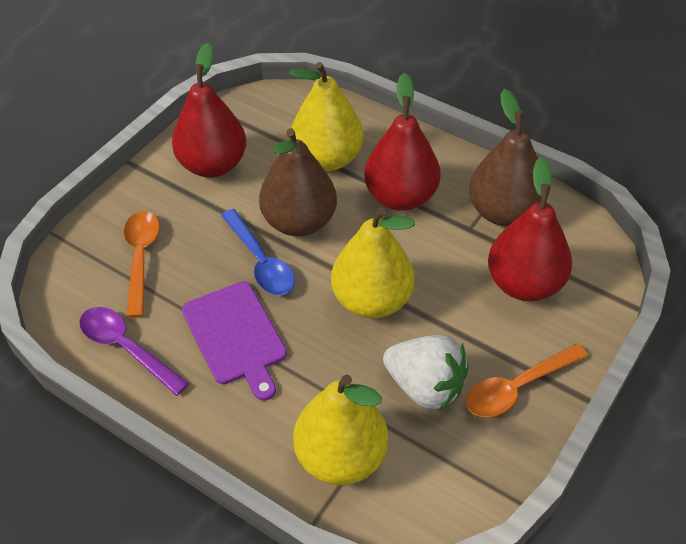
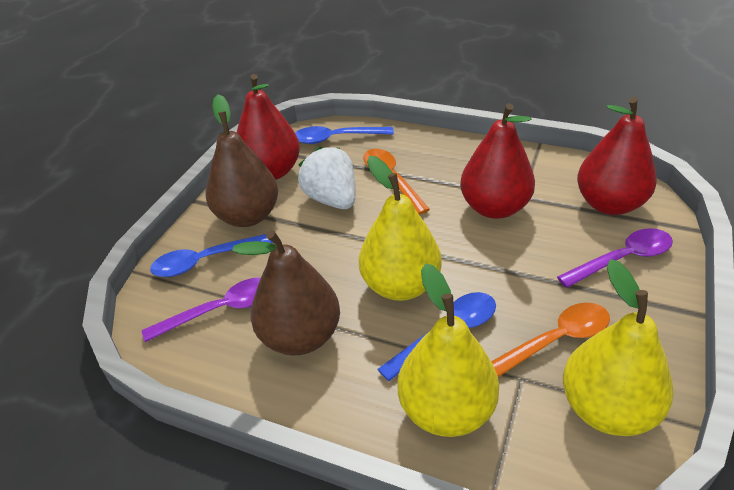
blue spoon: 1 -> 3
purple cutting board: 1 -> 0
purple spoon: 1 -> 2

